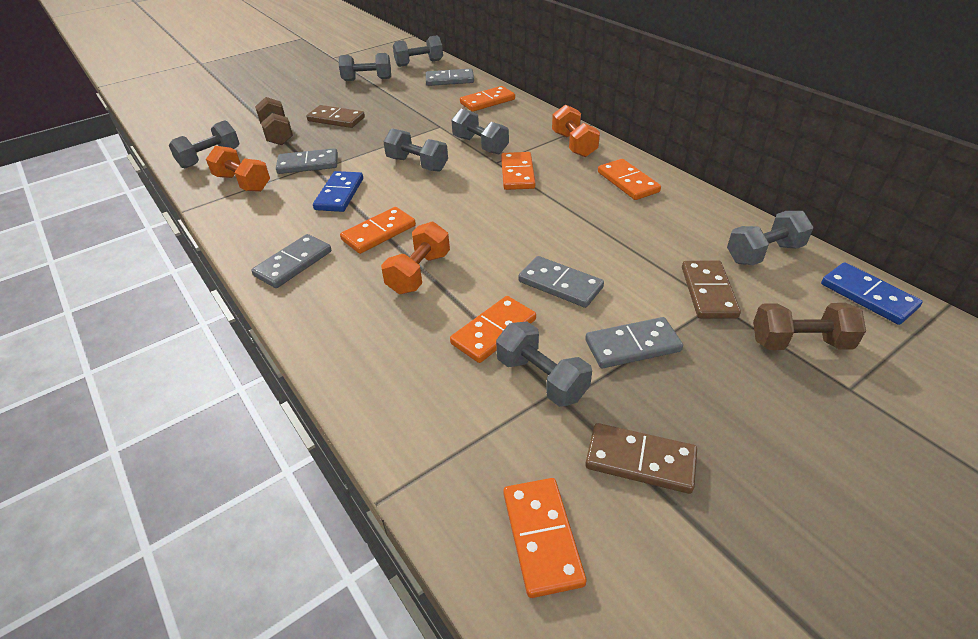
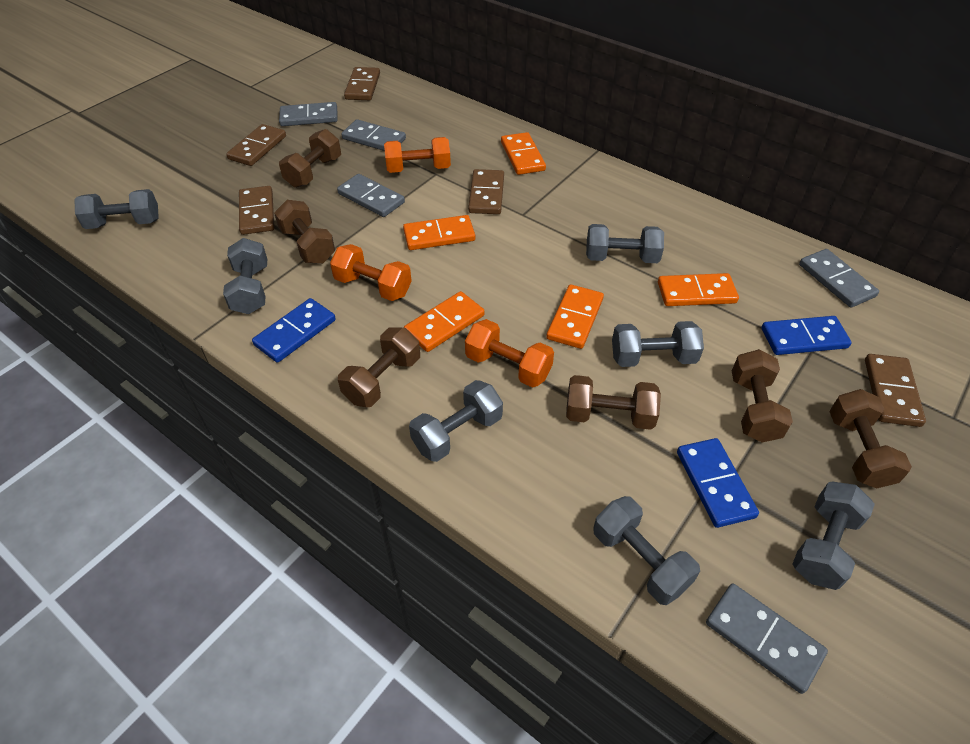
blue domino: 2 -> 3
brown domino: 3 -> 5
brown dumbbell: 2 -> 6
orange domino: 6 -> 5

